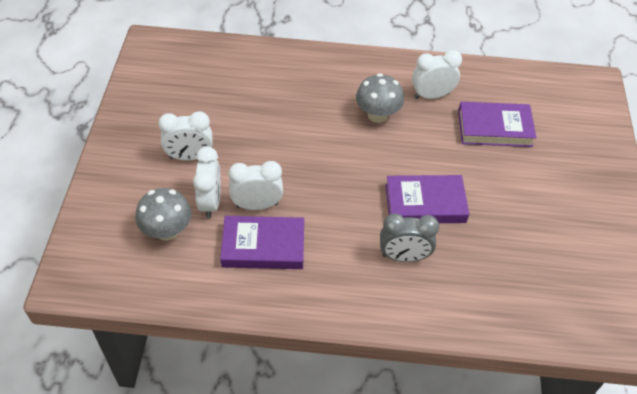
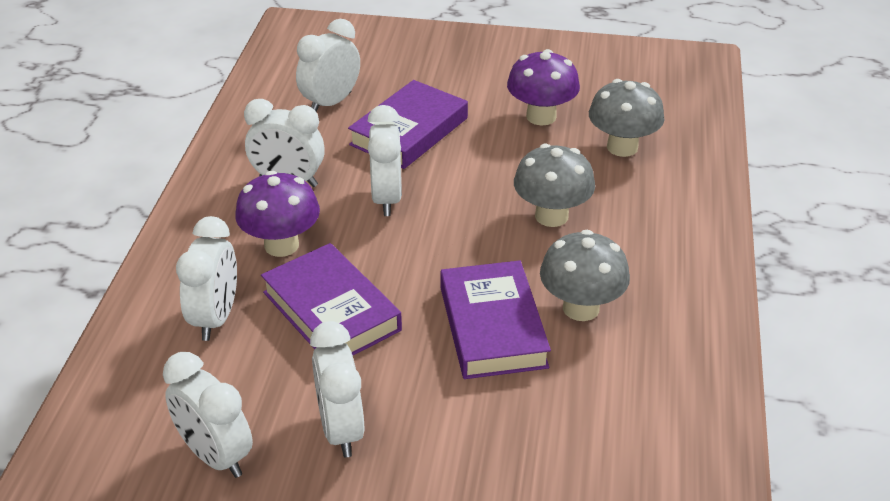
grey clock: 1 -> 0
grey mushroom: 2 -> 3
purple mushroom: 0 -> 2
white clock: 4 -> 6

